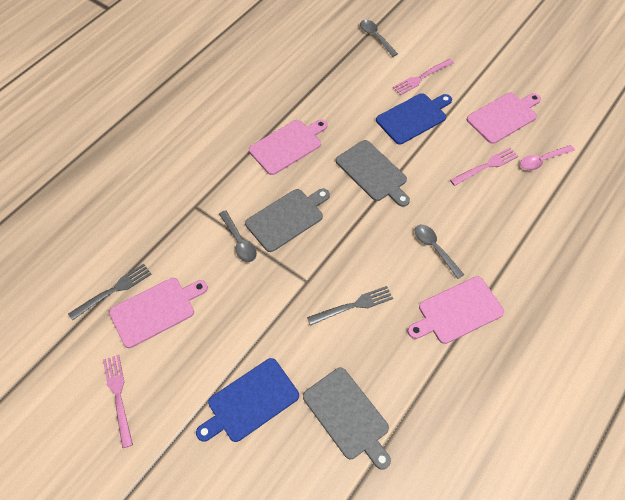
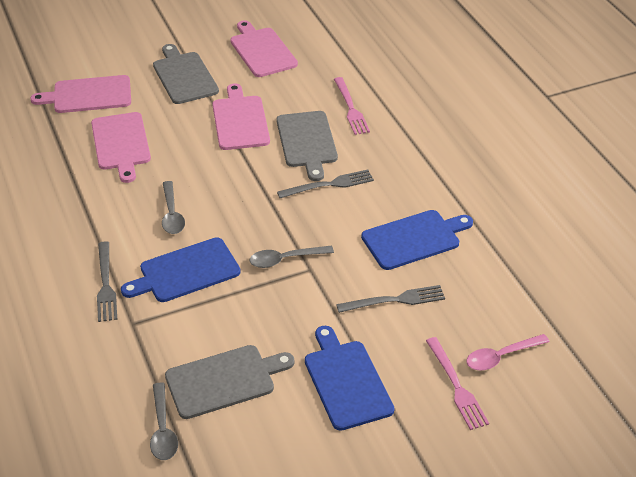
blue cutting board: 2 -> 3
grey fork: 2 -> 3
pink fork: 3 -> 2

